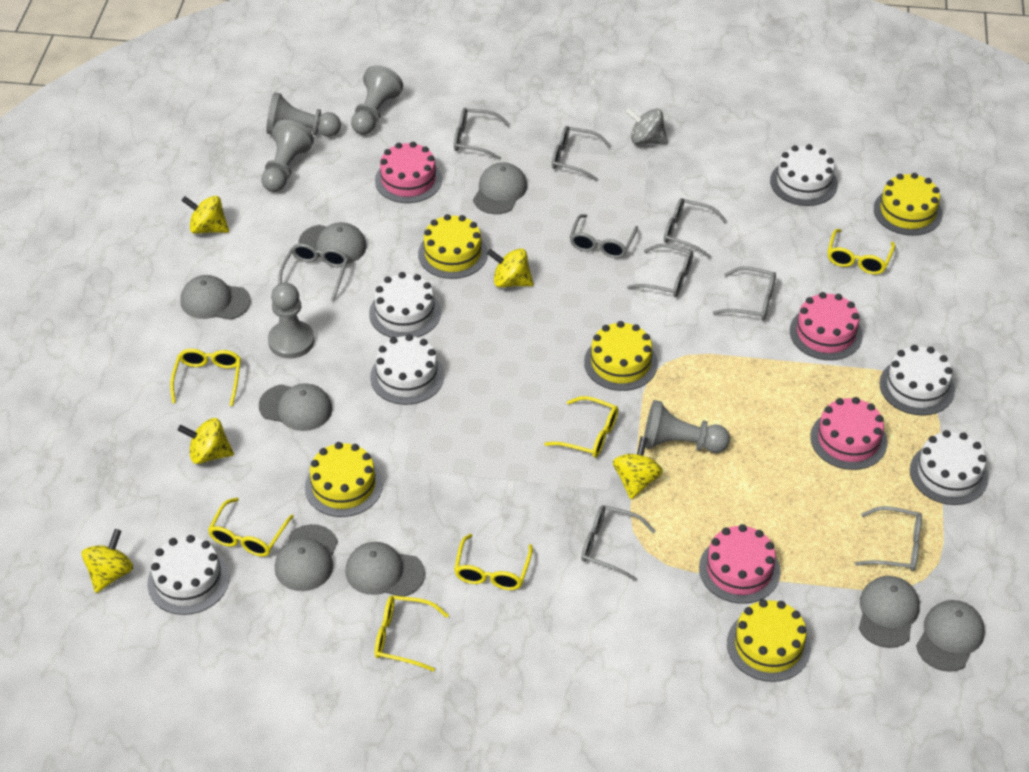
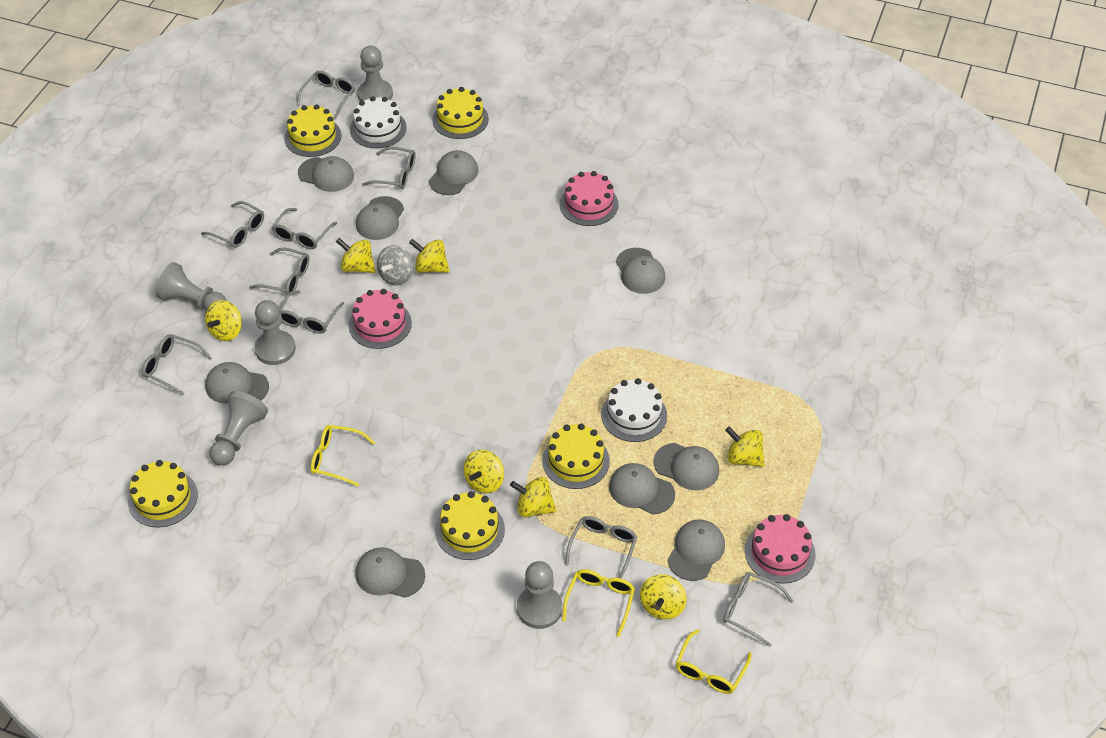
grey cap: 8 -> 9
pink cake: 4 -> 3
white cake: 6 -> 2
yellow glasses: 6 -> 3
yellow spinning top: 5 -> 7

